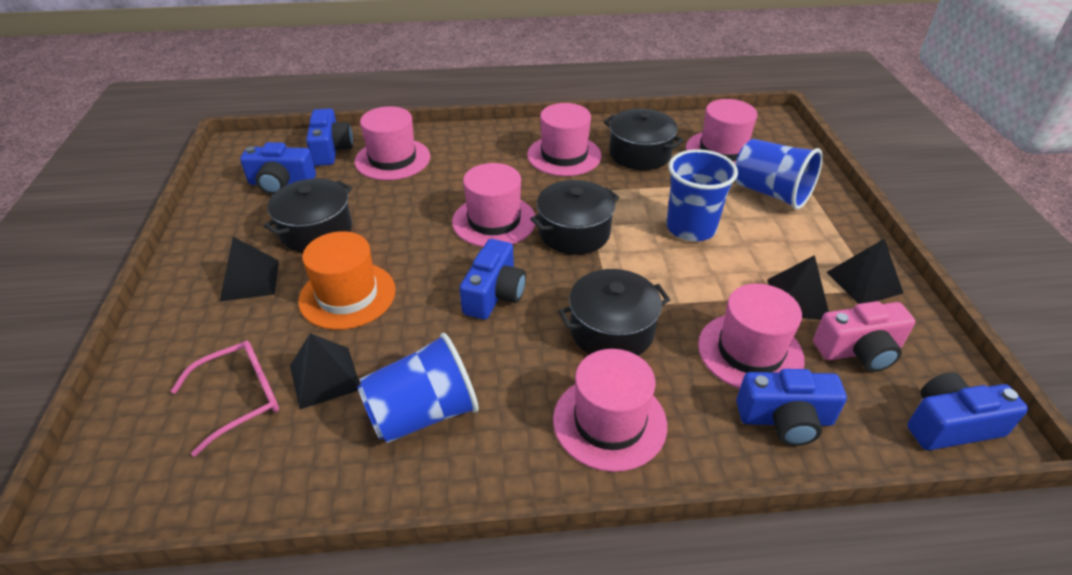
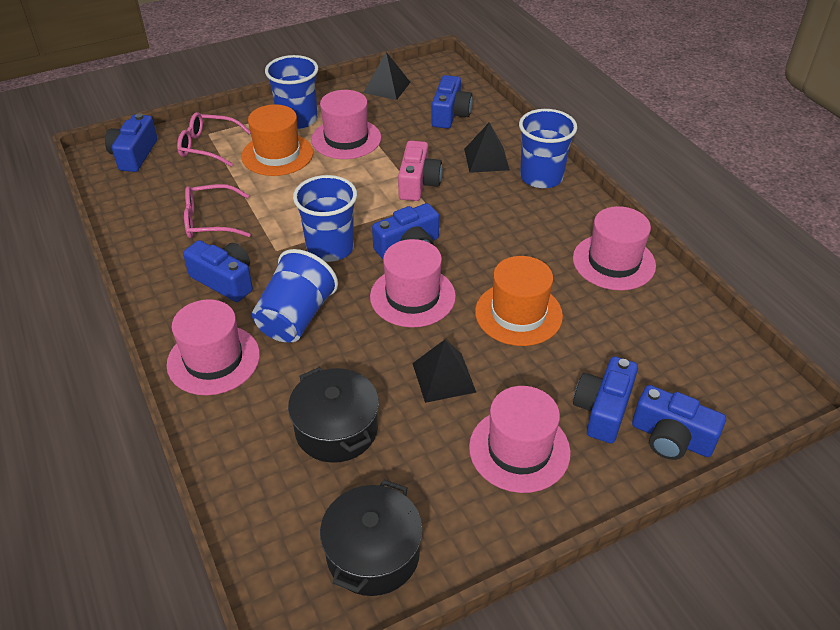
black pot: 4 -> 2
black pyramid: 4 -> 3
blue camera: 5 -> 6
blue cup: 3 -> 4
orange hat: 1 -> 2
pink glasses: 1 -> 2
pink hat: 6 -> 5

